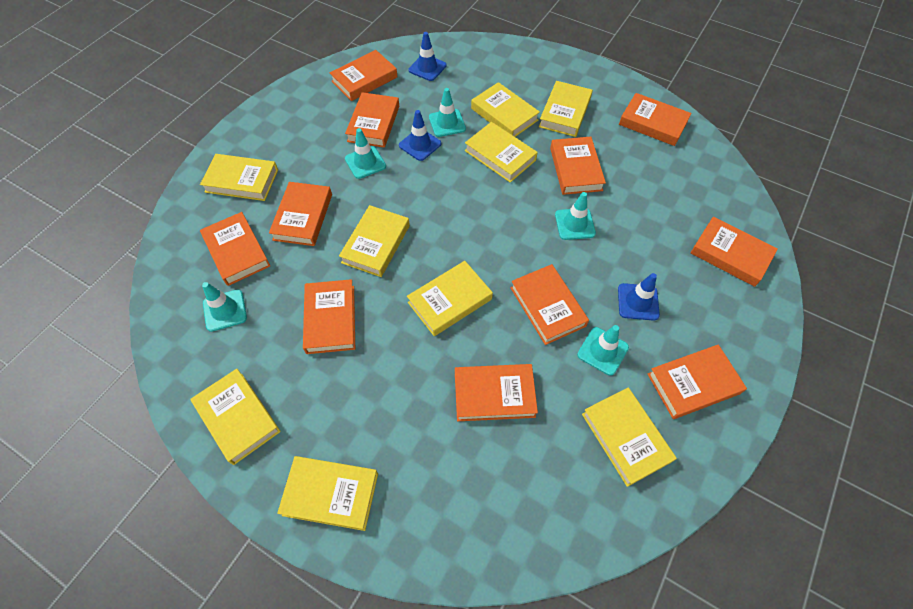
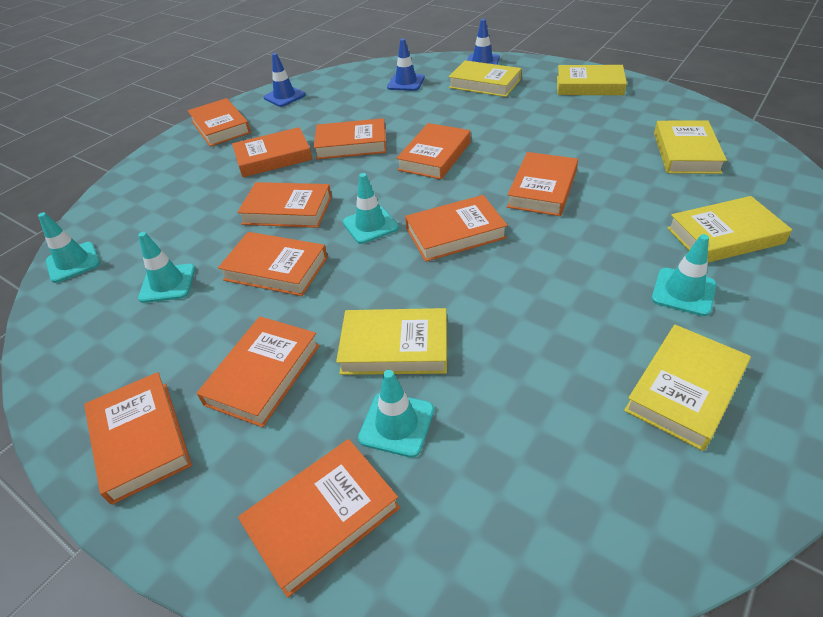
yellow book: 9 -> 6

